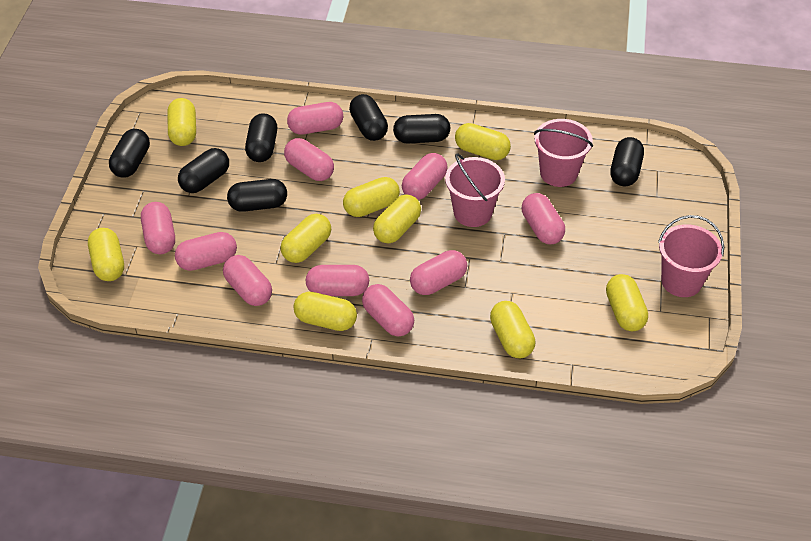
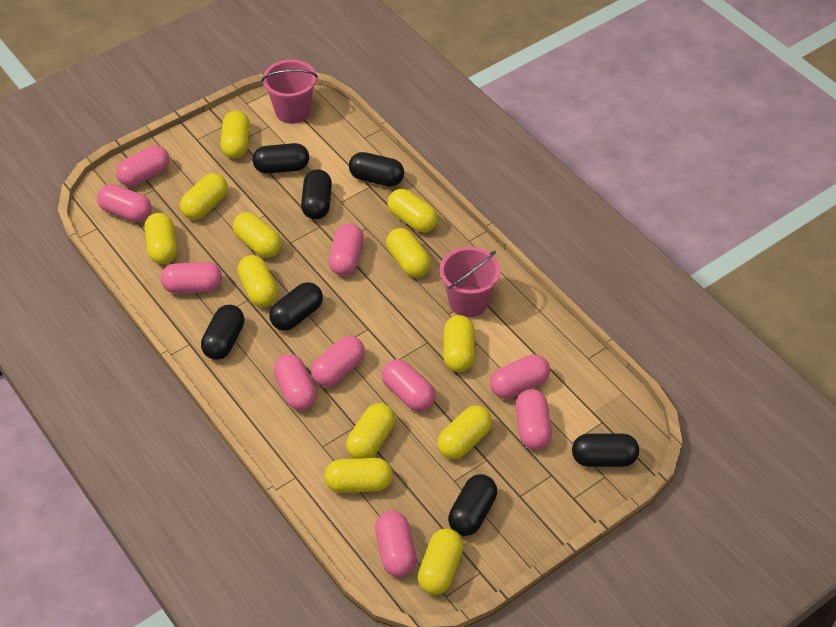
pink bucket: 3 -> 2
yellow capsule: 9 -> 12

